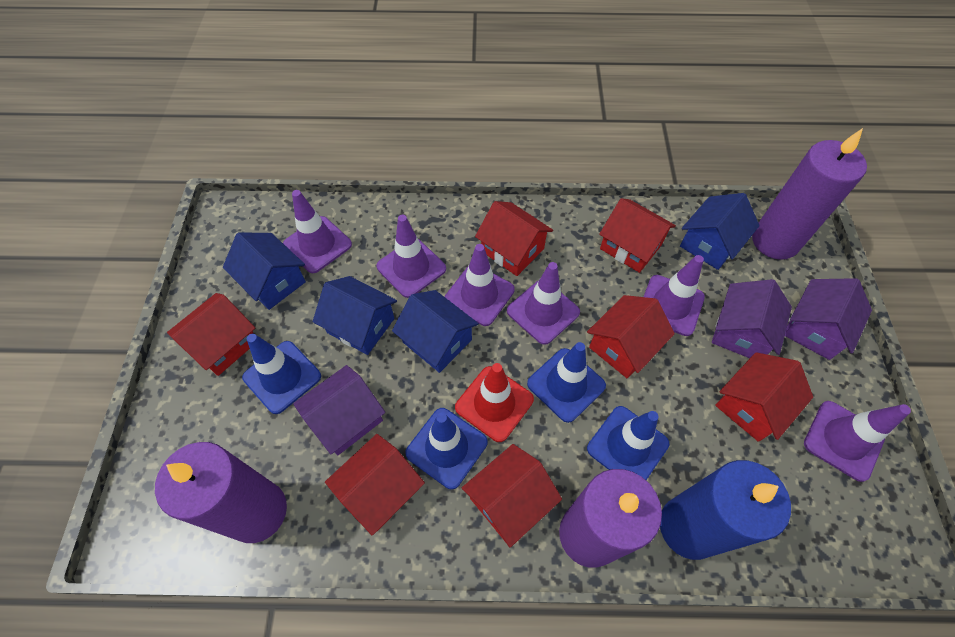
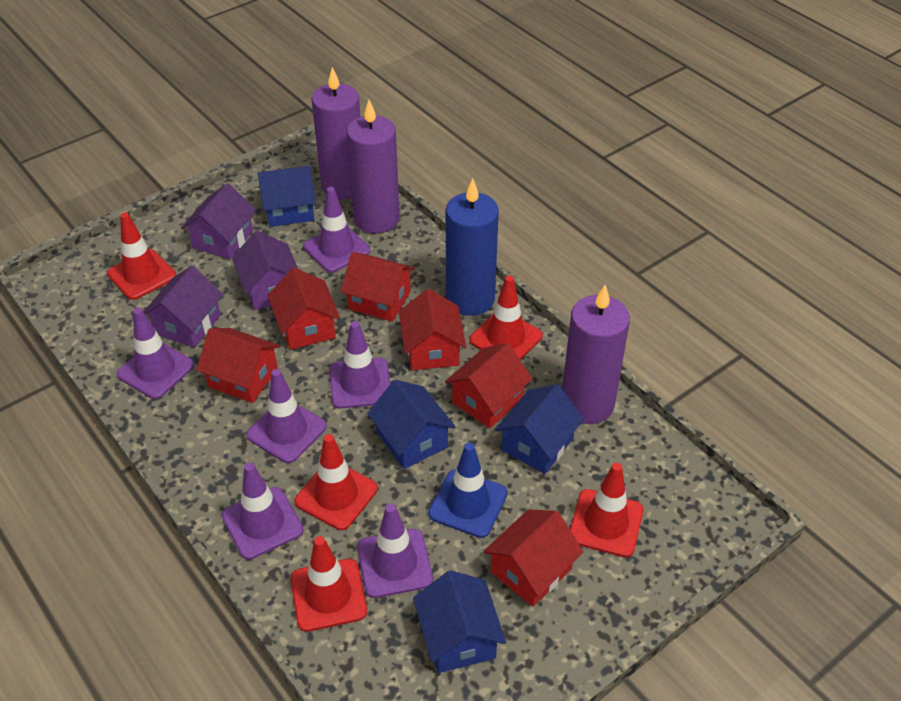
blue traffic cone: 4 -> 1
red house: 7 -> 6
red traffic cone: 1 -> 5

